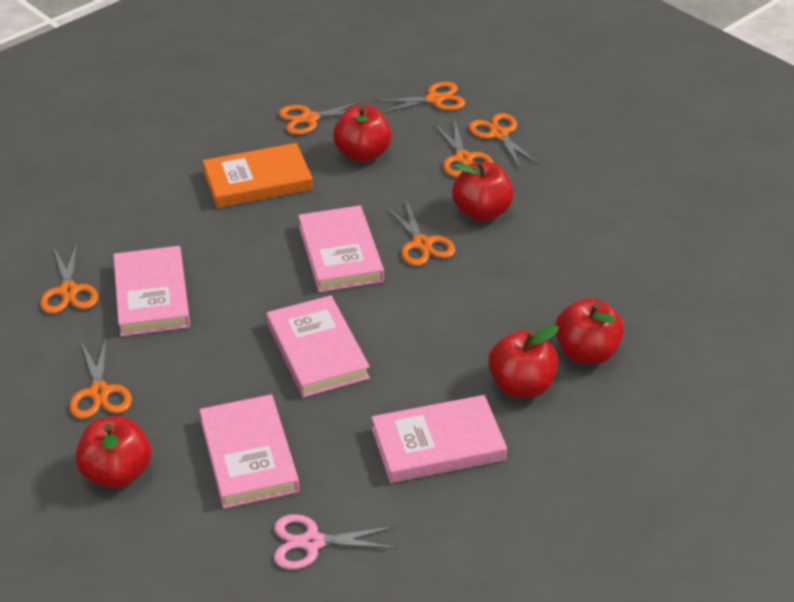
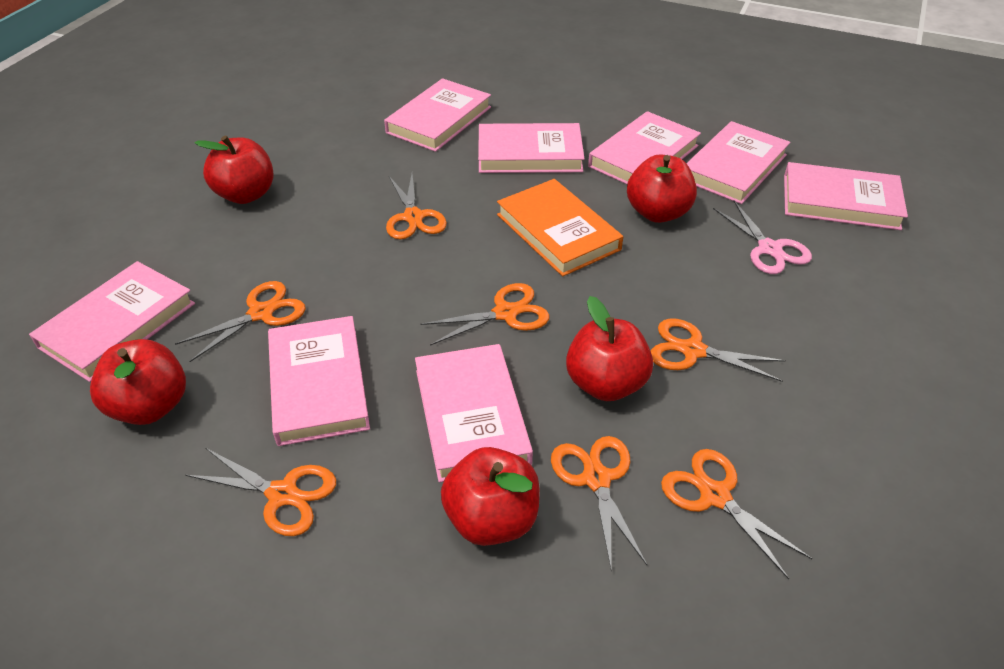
pink book: 5 -> 8

